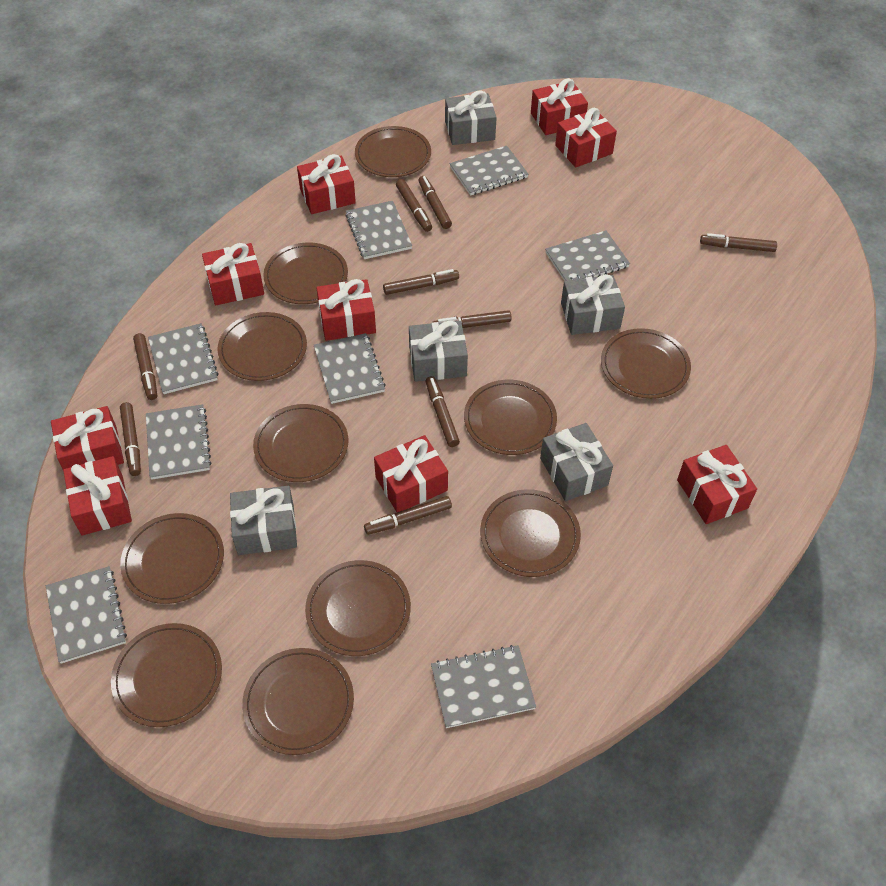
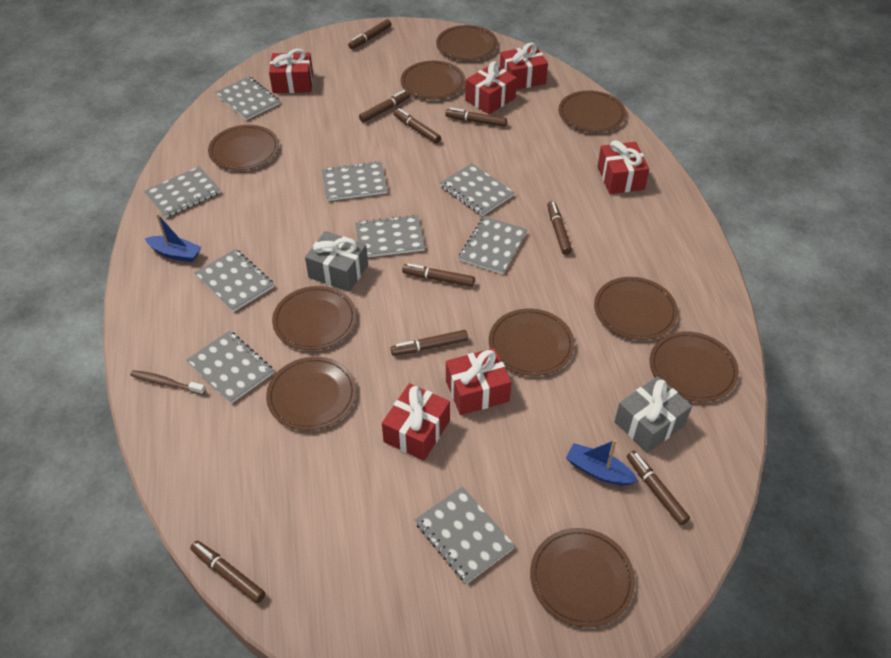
blue boat: 0 -> 2
brown plate: 11 -> 10
brown toothbrush: 0 -> 1
grey gift: 5 -> 2
grey notebook: 8 -> 9
red gift: 9 -> 6

